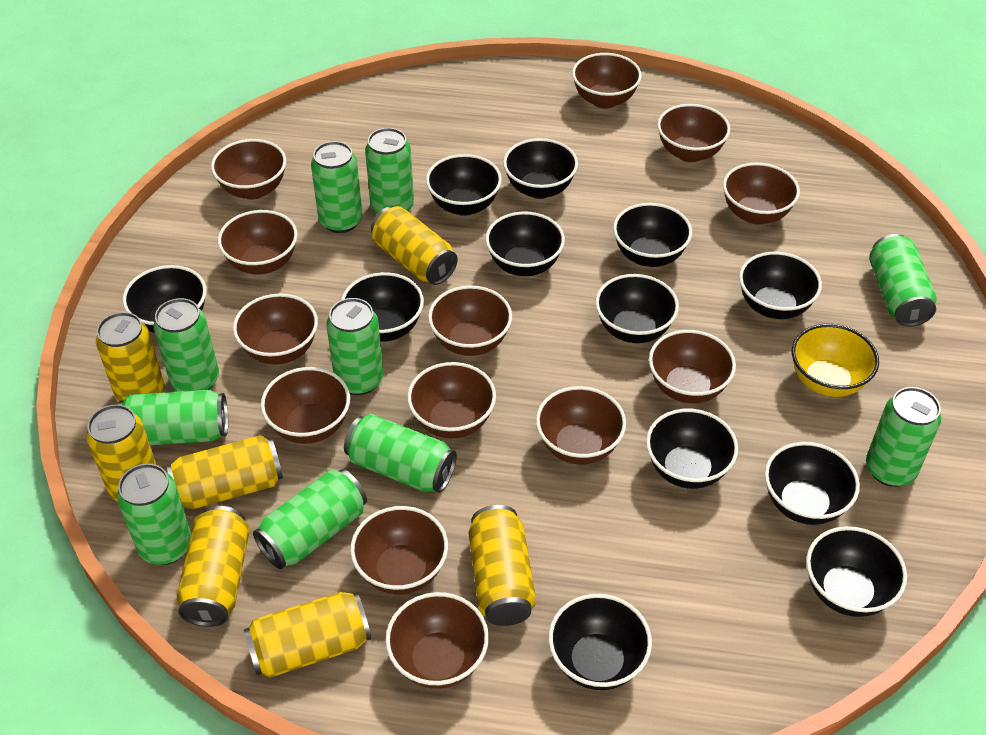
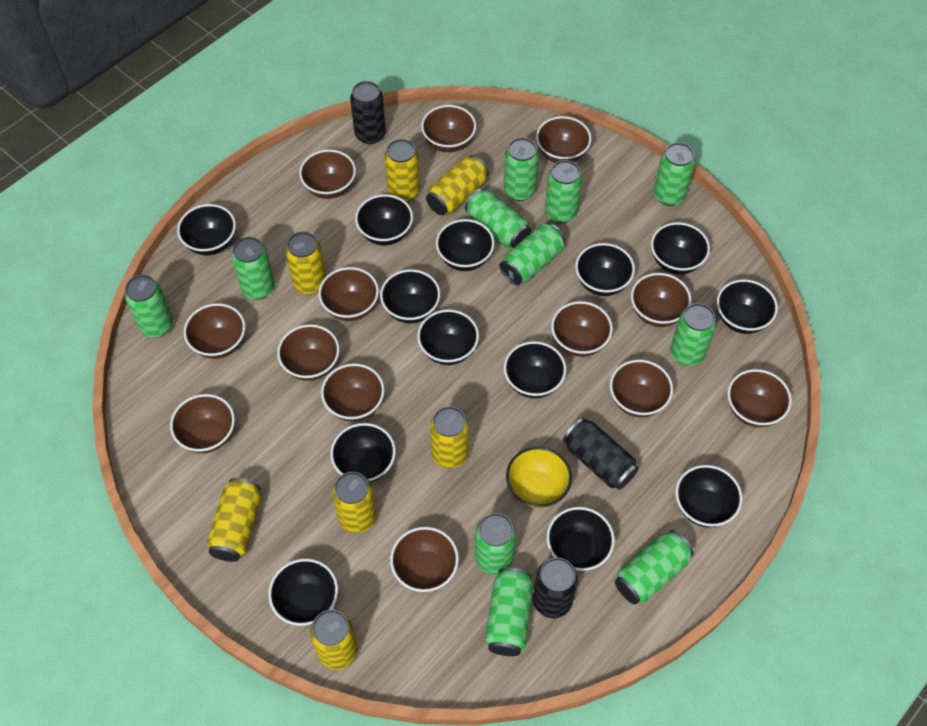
black bowl: 12 -> 13
black can: 0 -> 3
green can: 10 -> 11

